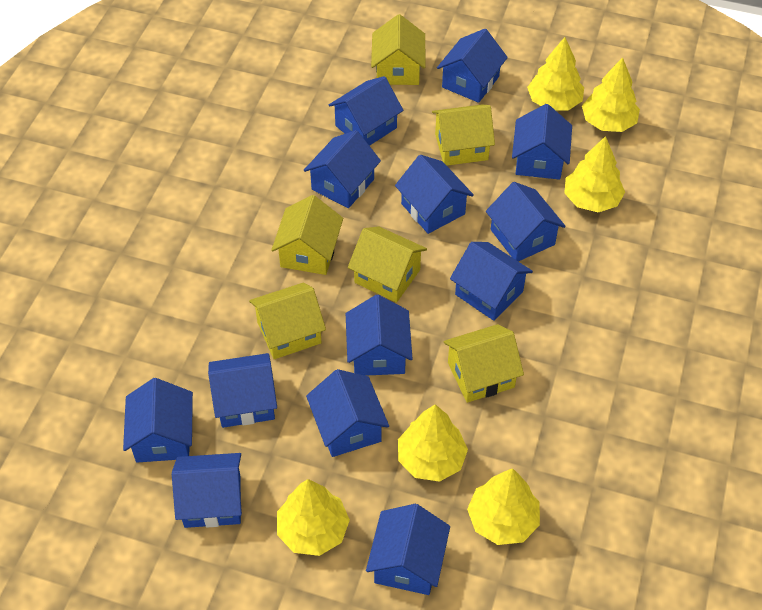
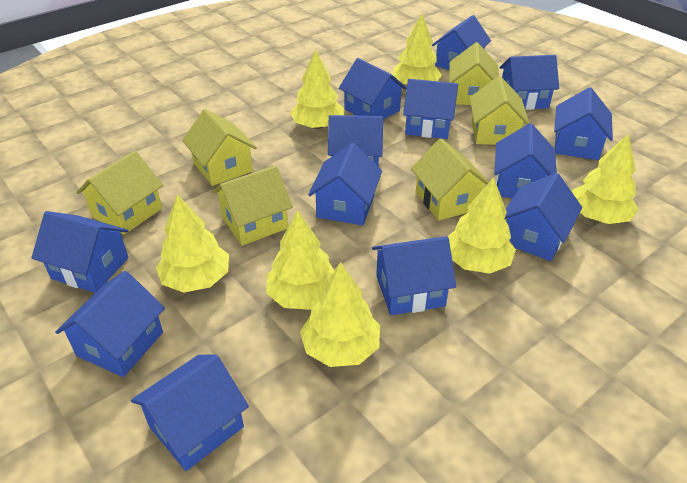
yellow tree: 6 -> 7

